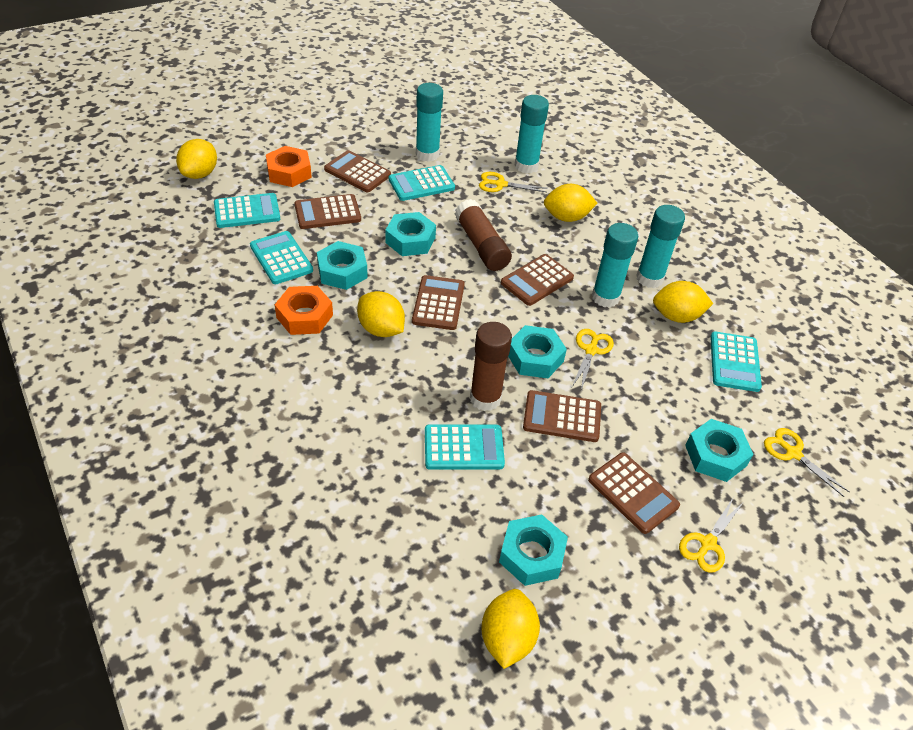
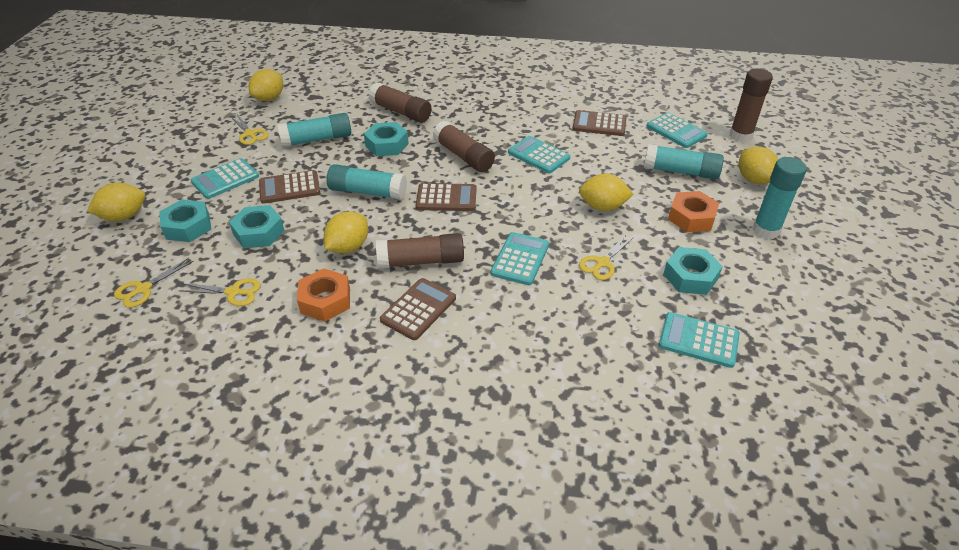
brown calculator: 6 -> 4
brown glue stick: 2 -> 4
turquoise nut: 5 -> 4

